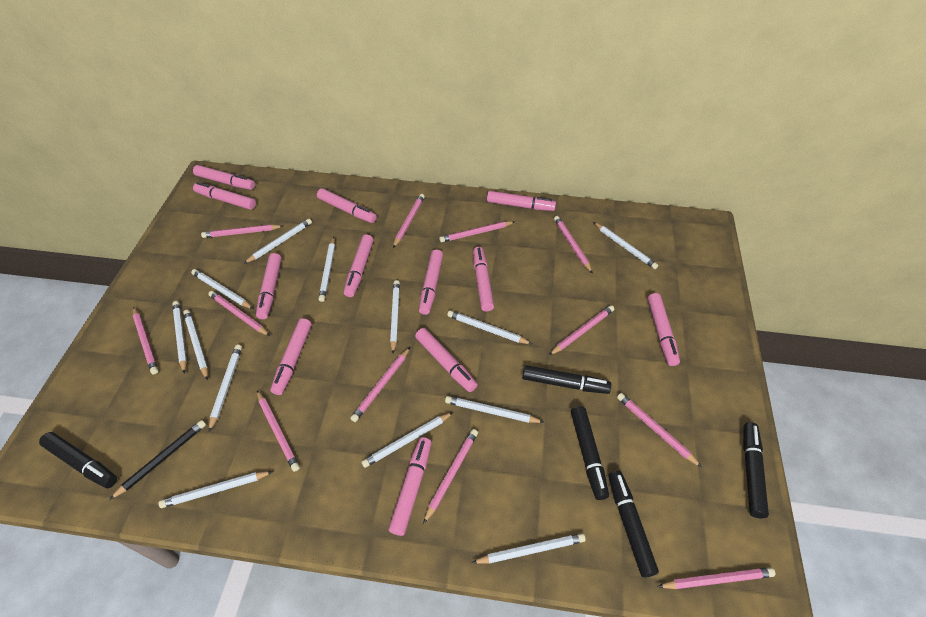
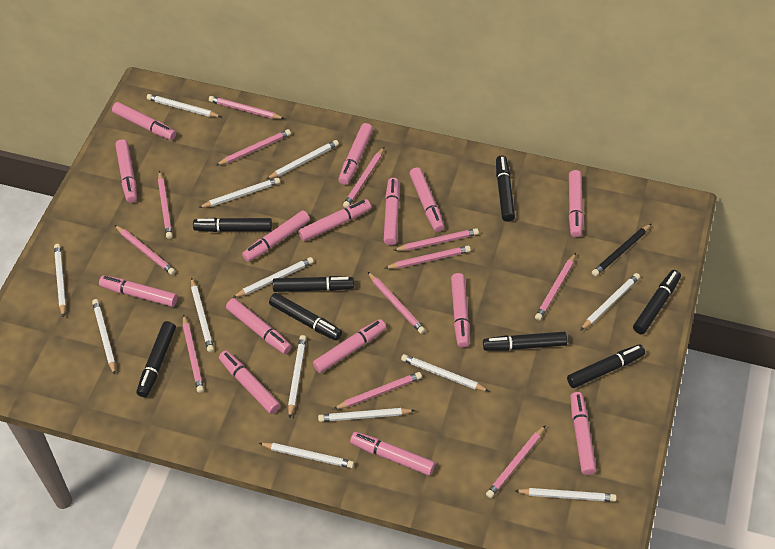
black marker: 5 -> 8
pink marker: 12 -> 15

